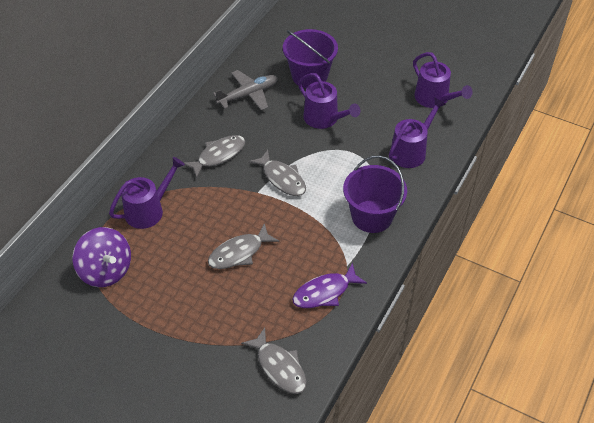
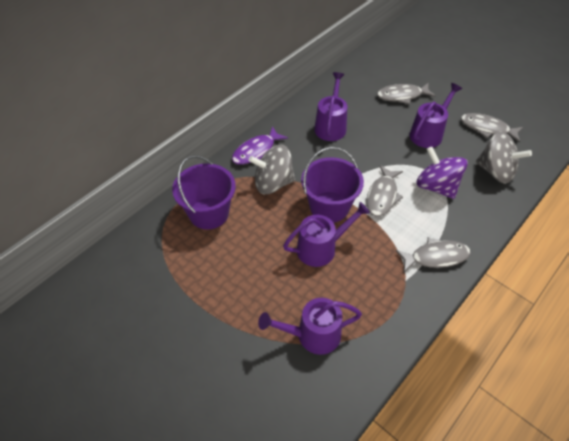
grey plane: 1 -> 0
grey spinning top: 0 -> 2

